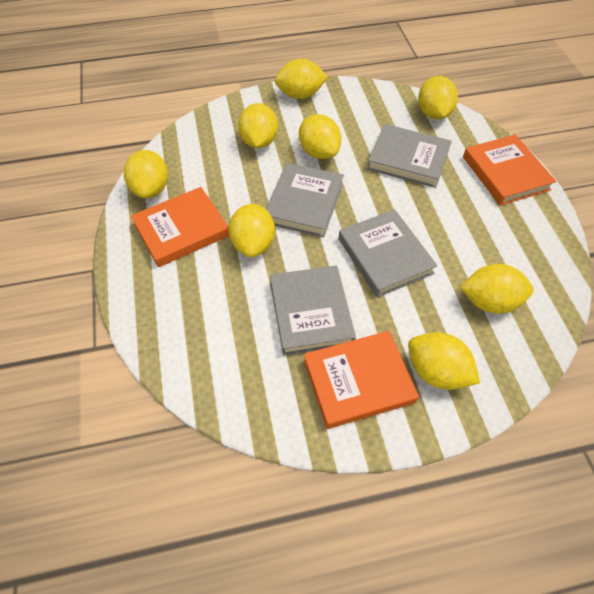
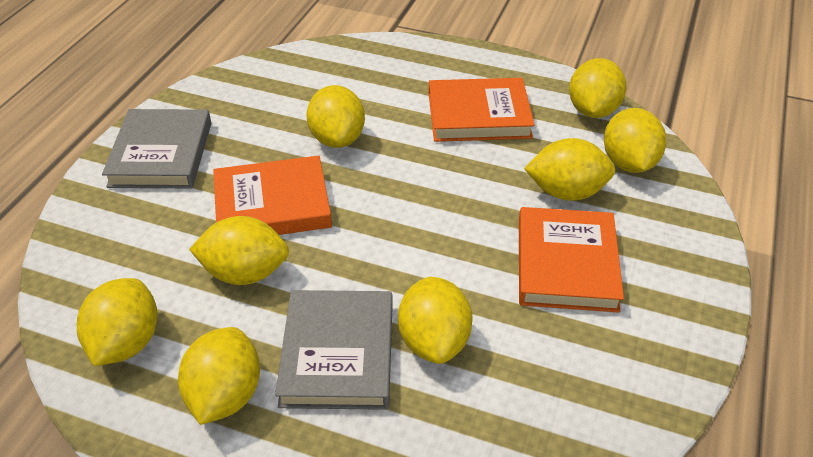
grey book: 4 -> 2

